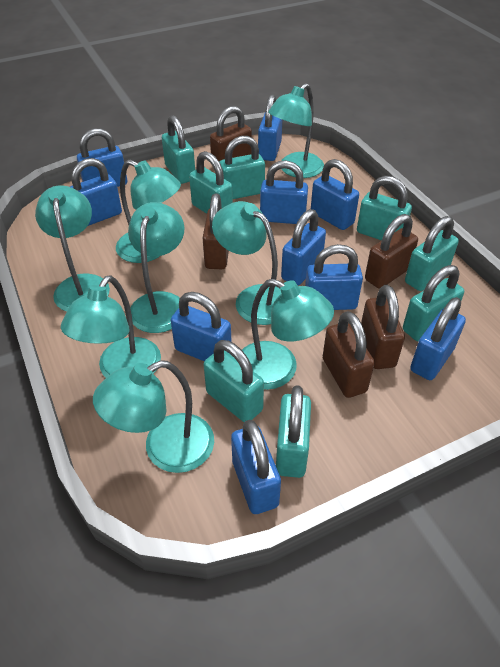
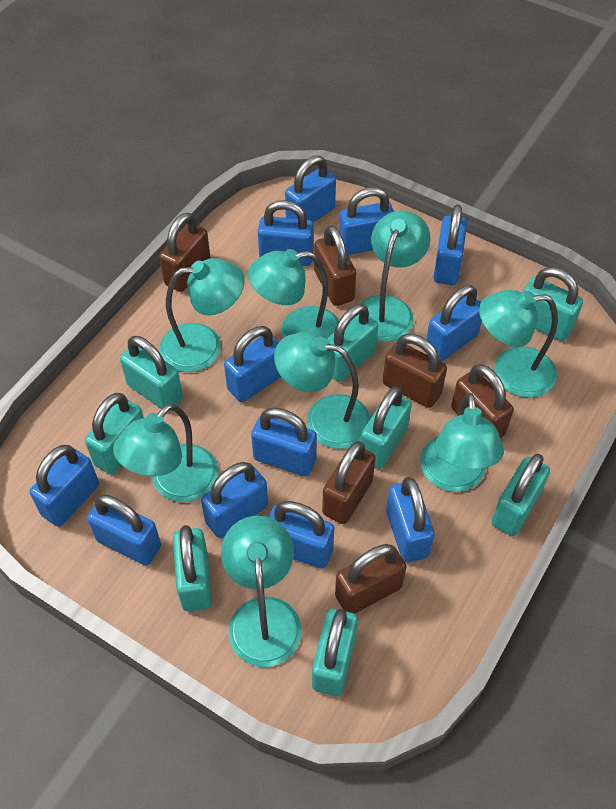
blue padlock: 10 -> 12
brown padlock: 5 -> 6

